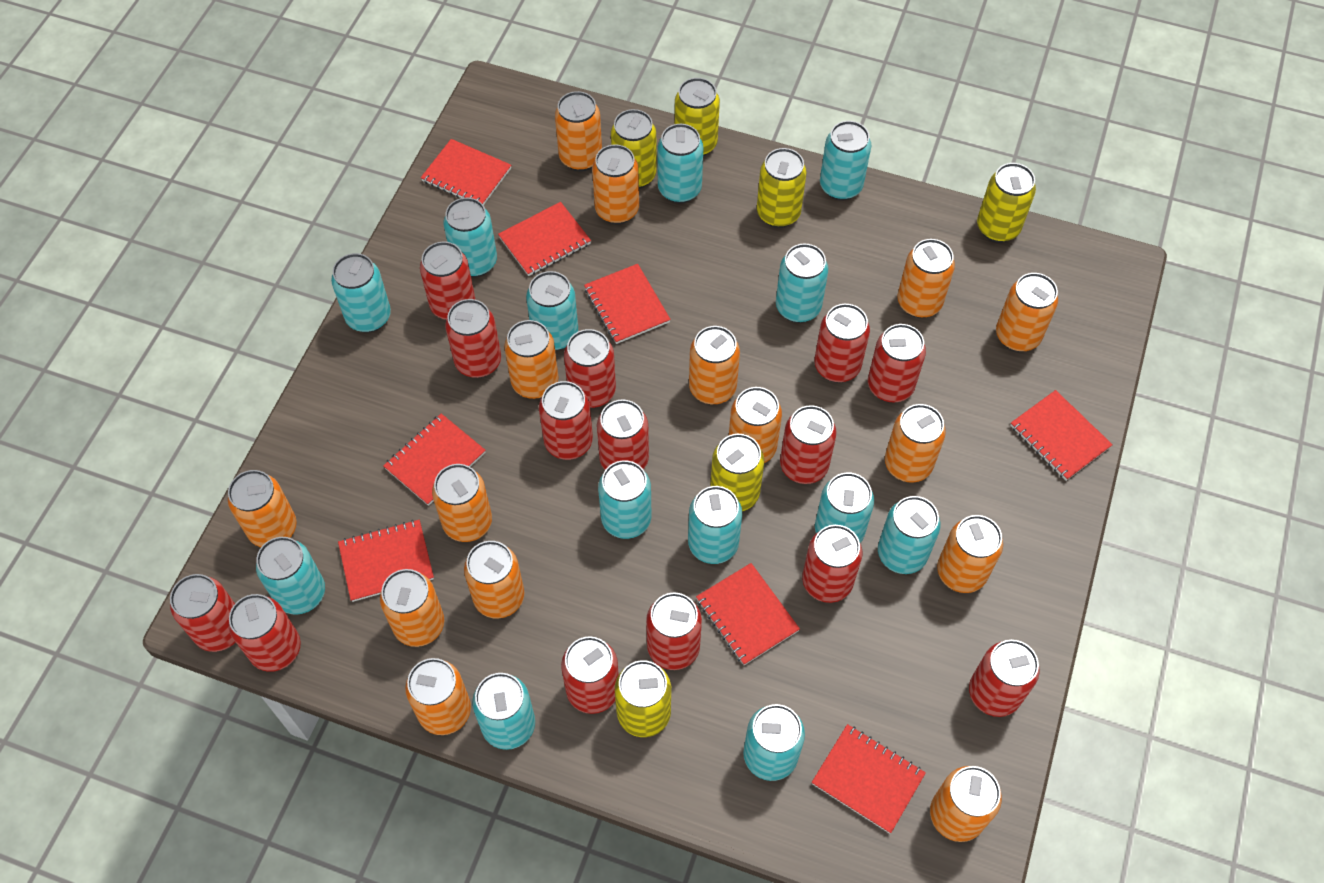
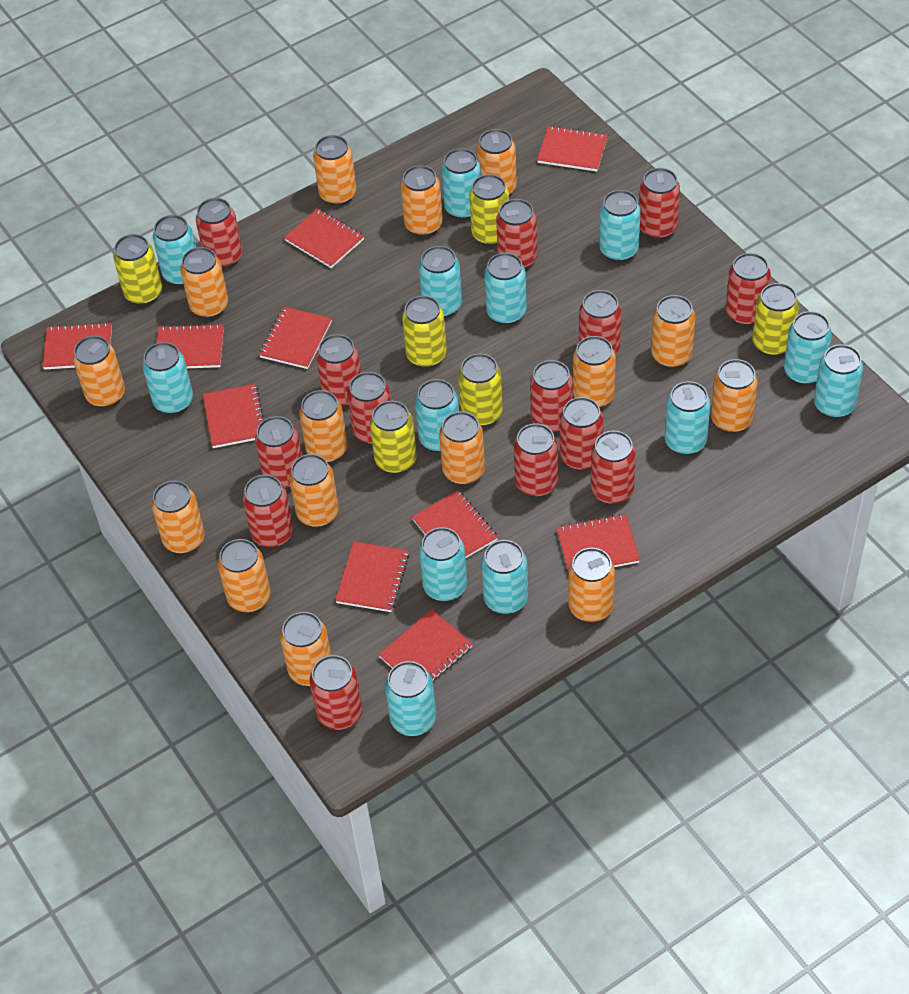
red notebook: 8 -> 10

